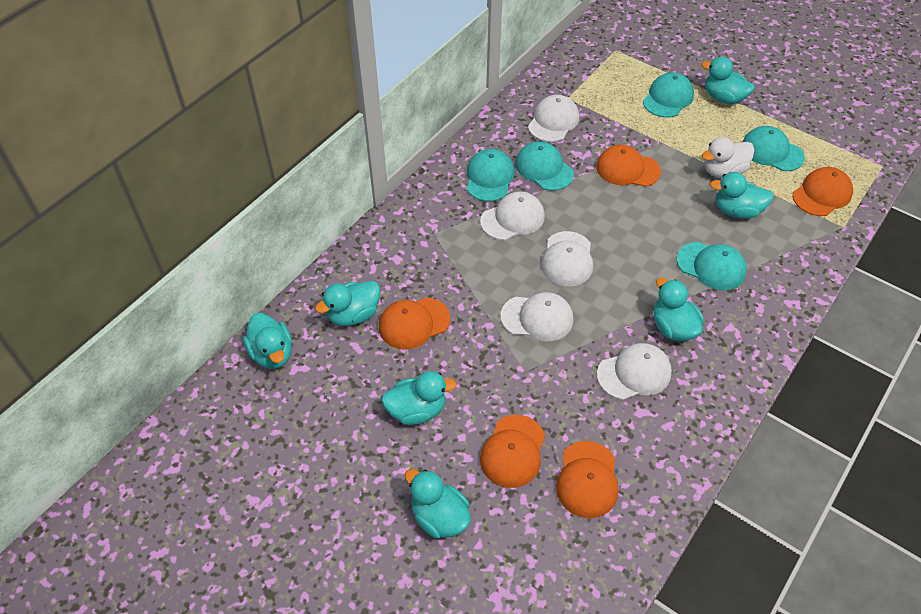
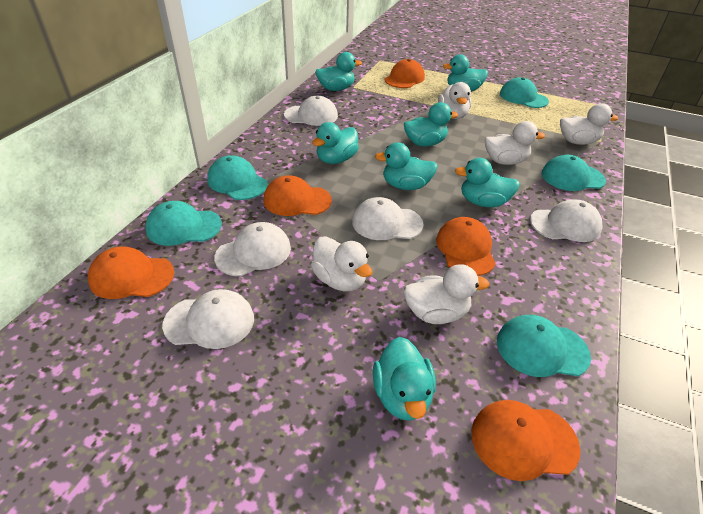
white duck: 1 -> 5

